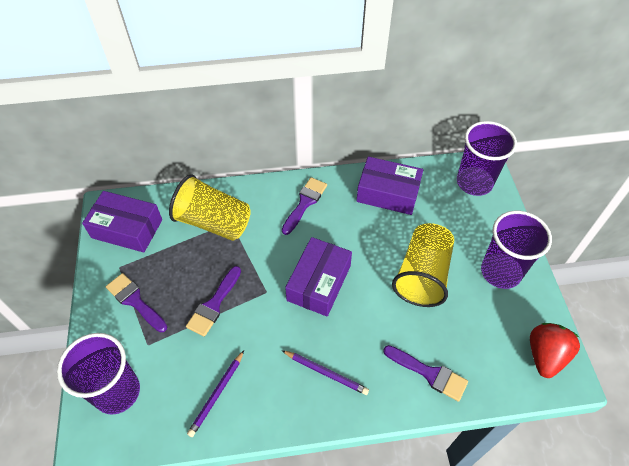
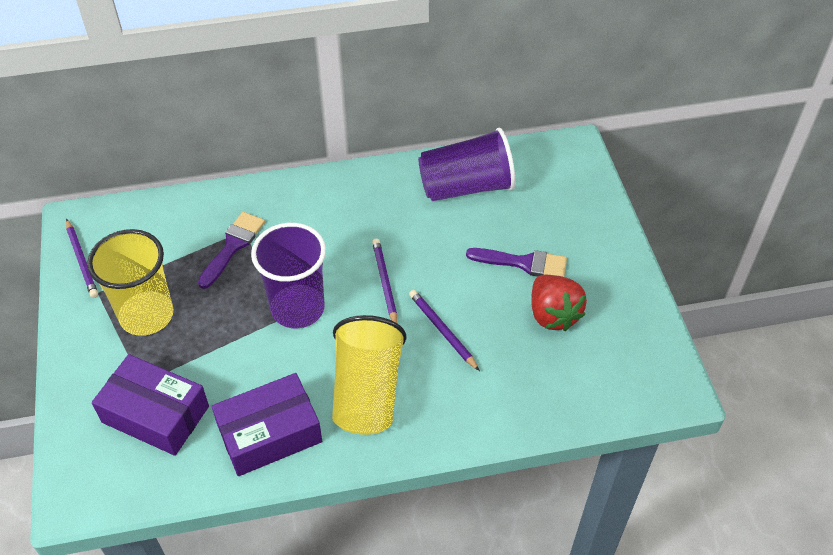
purple box: 3 -> 2
purple brush: 4 -> 2
purple cup: 3 -> 2
purple pencil: 2 -> 3

